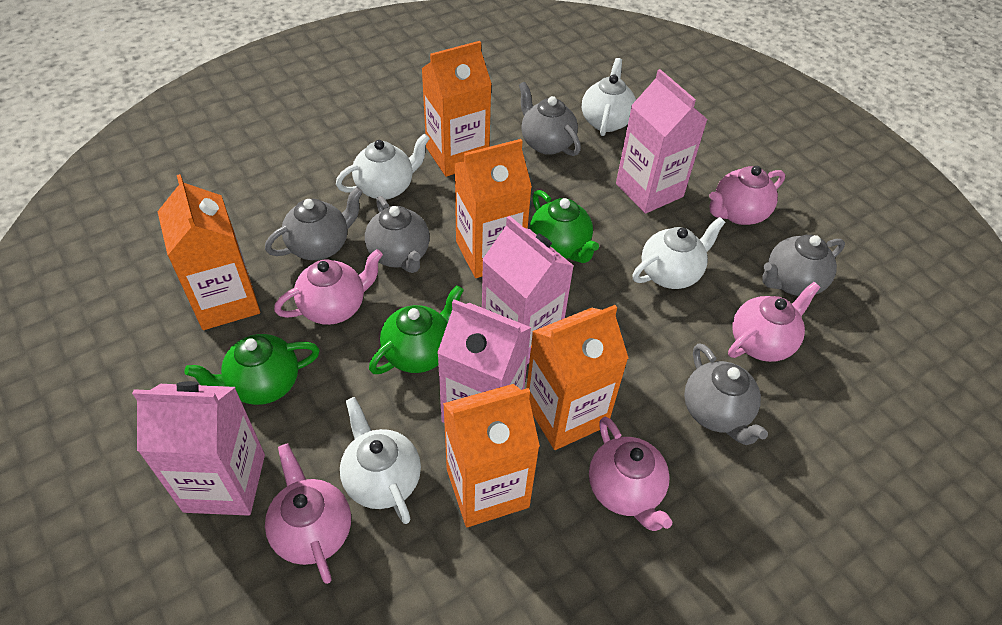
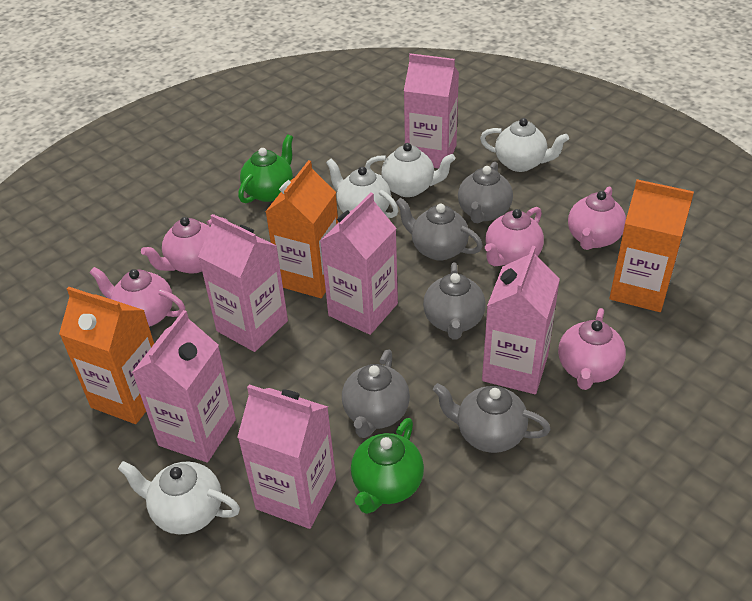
green teapot: 3 -> 2
orange carton: 5 -> 3
pink carton: 4 -> 6

